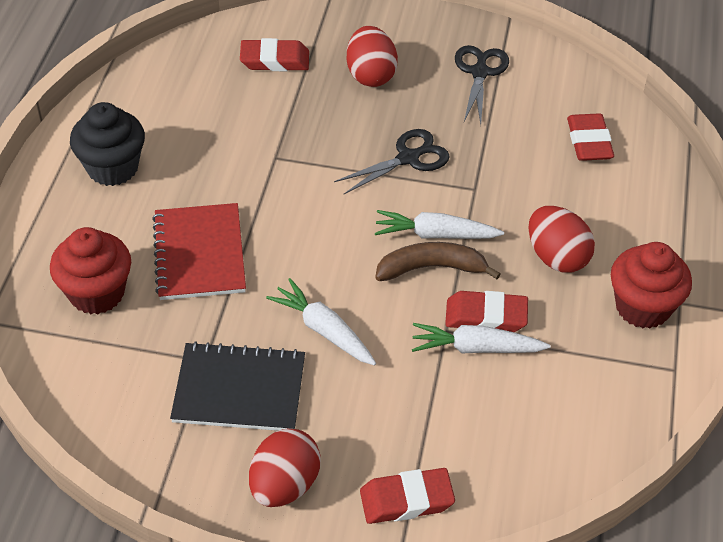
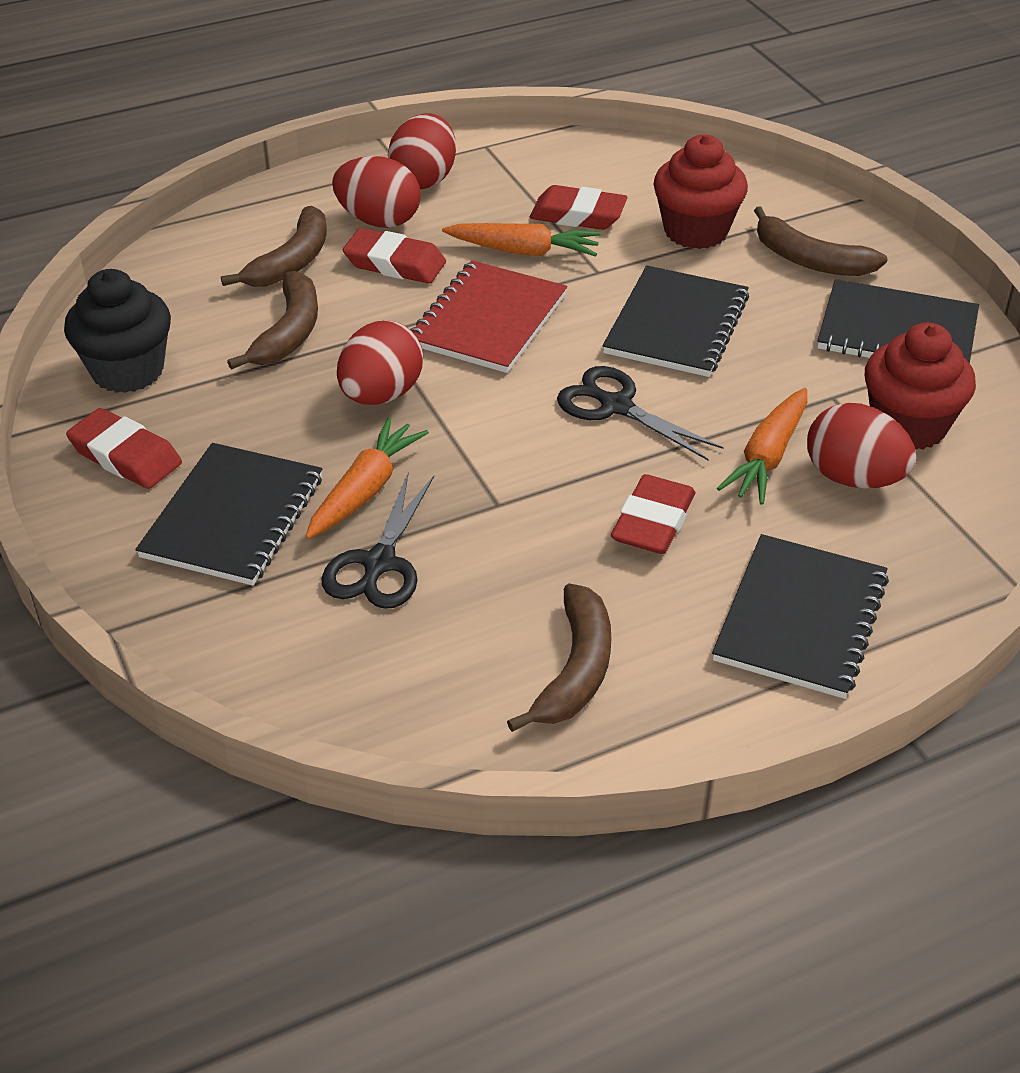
black notebook: 1 -> 4
brown banana: 1 -> 4
orange carrot: 0 -> 3
red egg: 3 -> 4
white carrot: 3 -> 0

